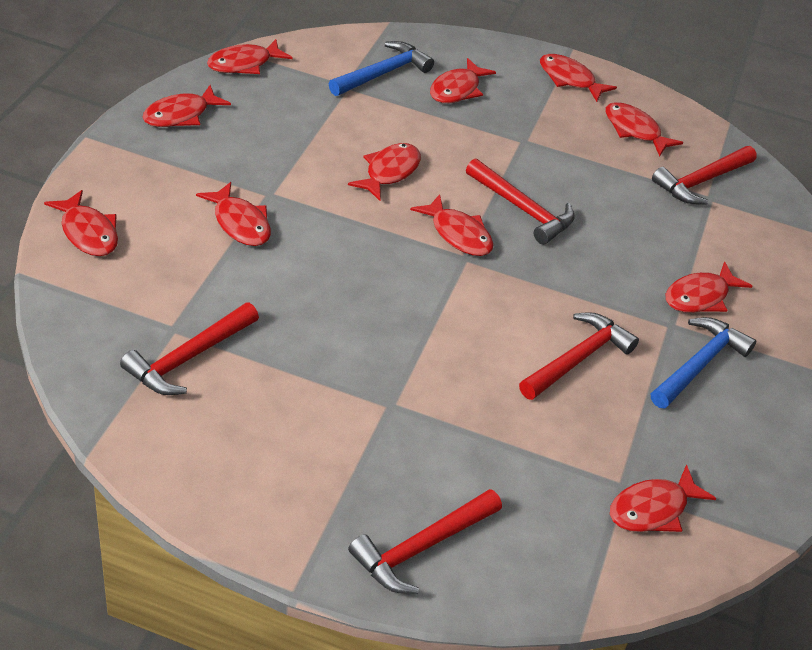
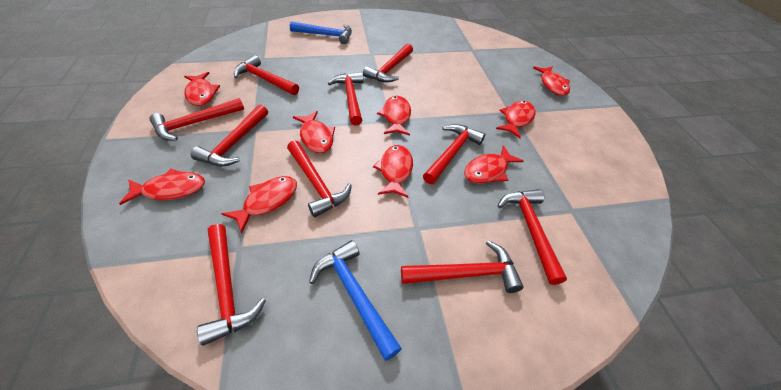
red fish: 11 -> 9
red hammer: 5 -> 10

